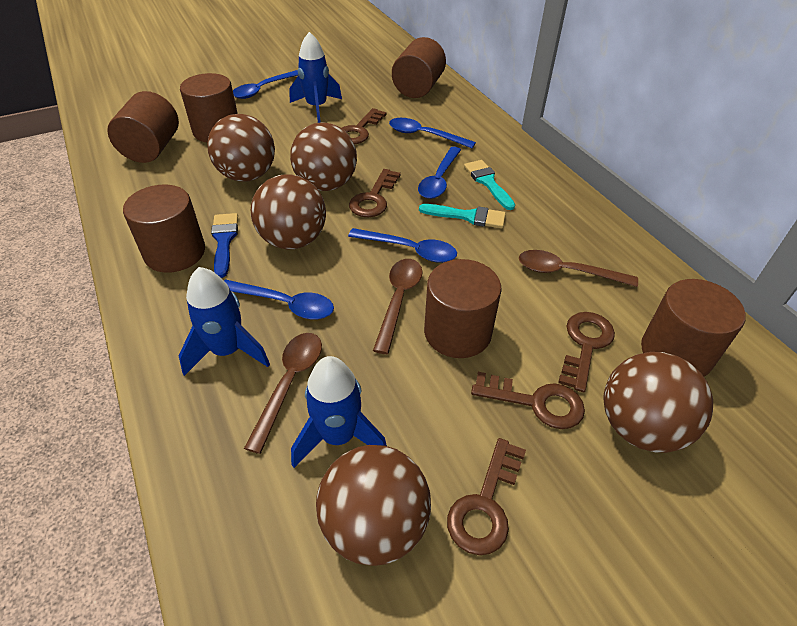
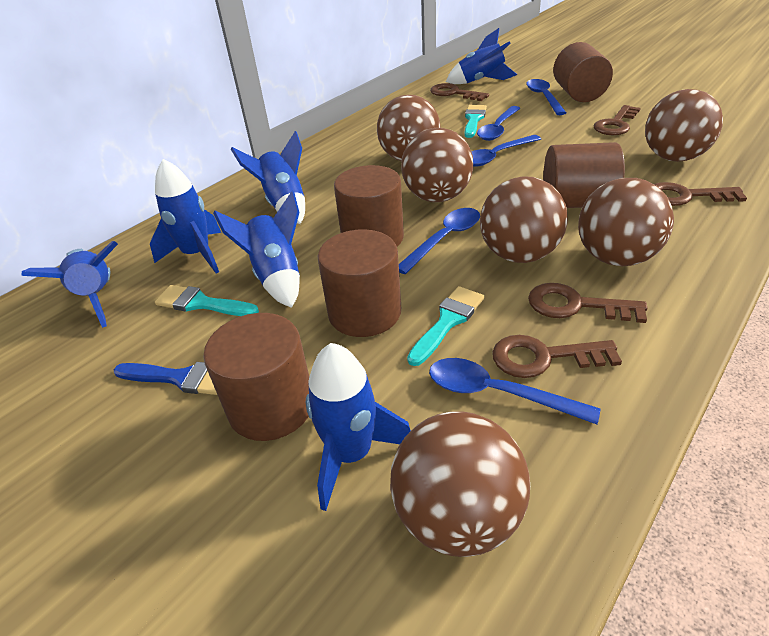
blue rocket: 3 -> 6
brown ball: 5 -> 6
brown cylinder: 6 -> 5
brown spoon: 3 -> 0
turquoise brush: 2 -> 3

